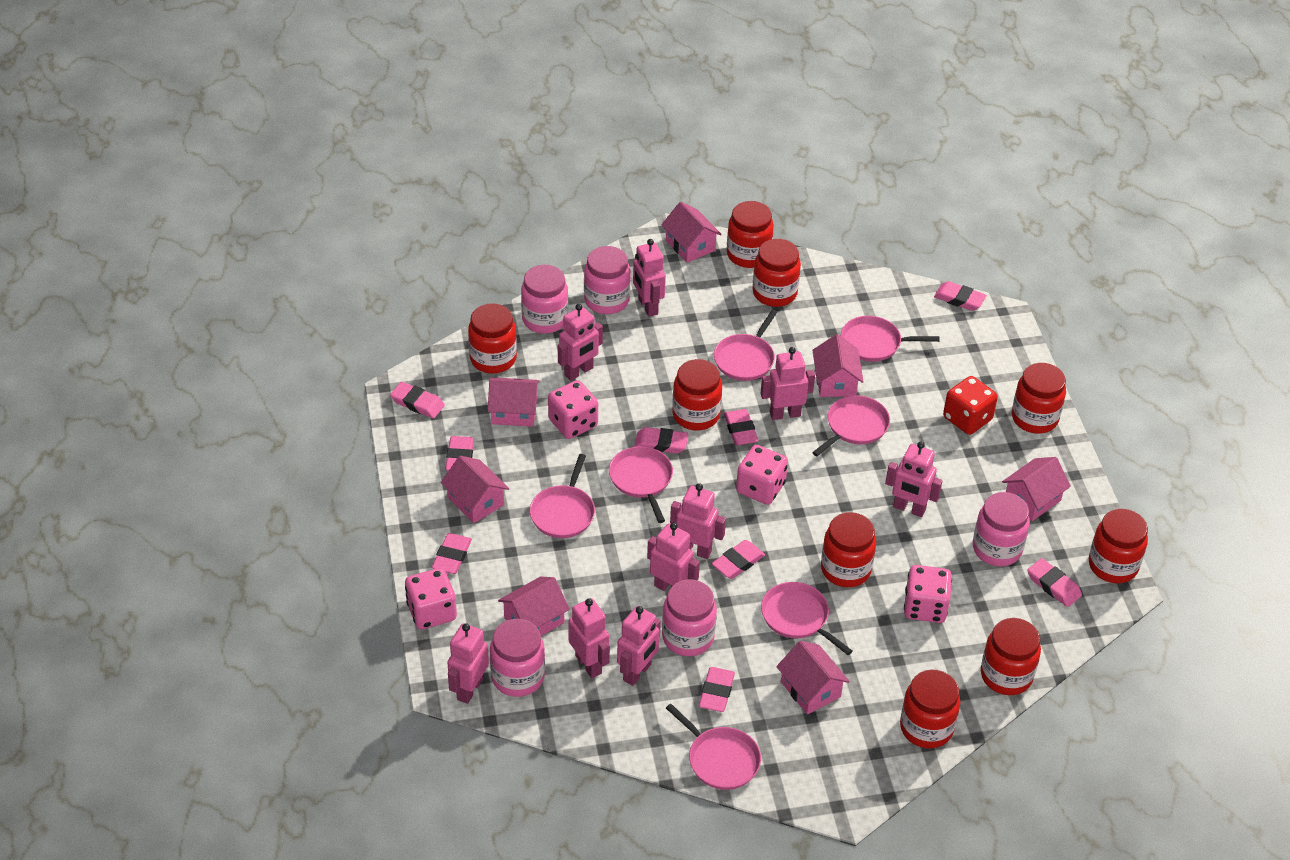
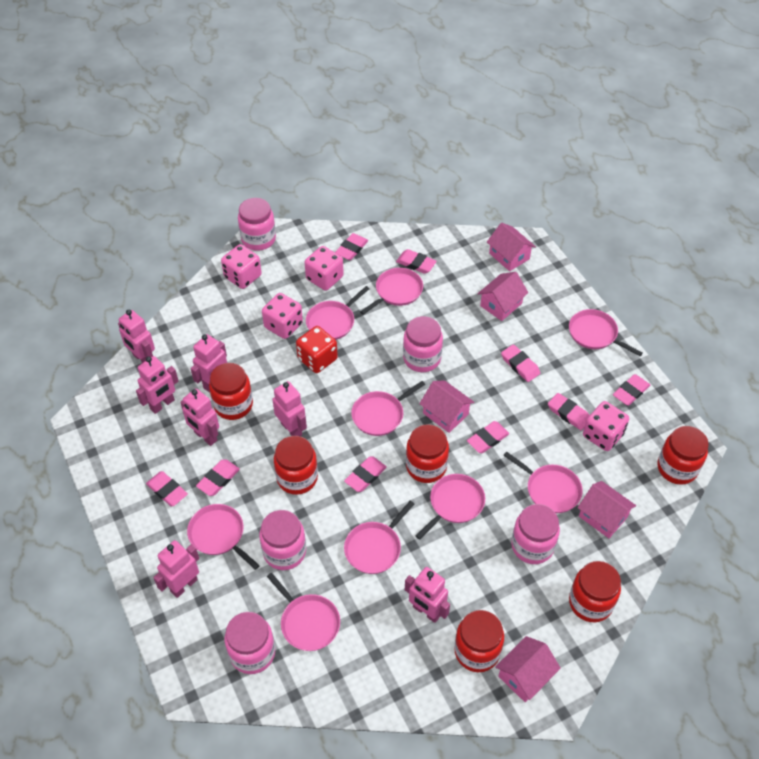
pink house: 7 -> 5
pink pan: 7 -> 9
pink robot: 9 -> 7
red jar: 9 -> 6

